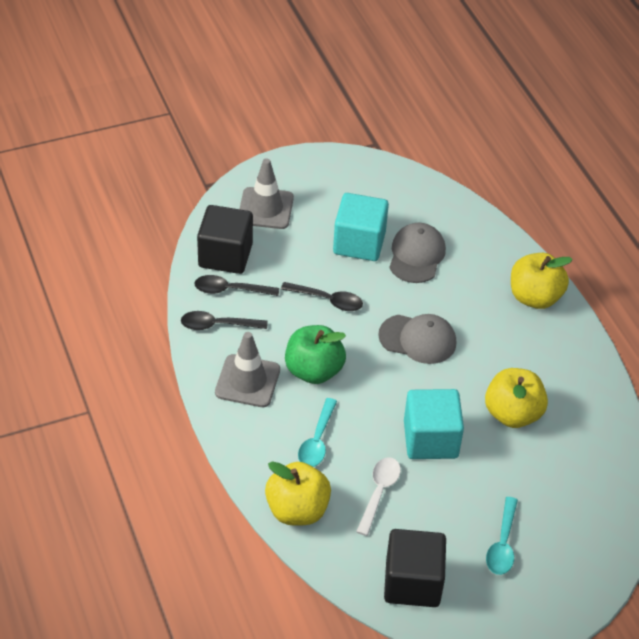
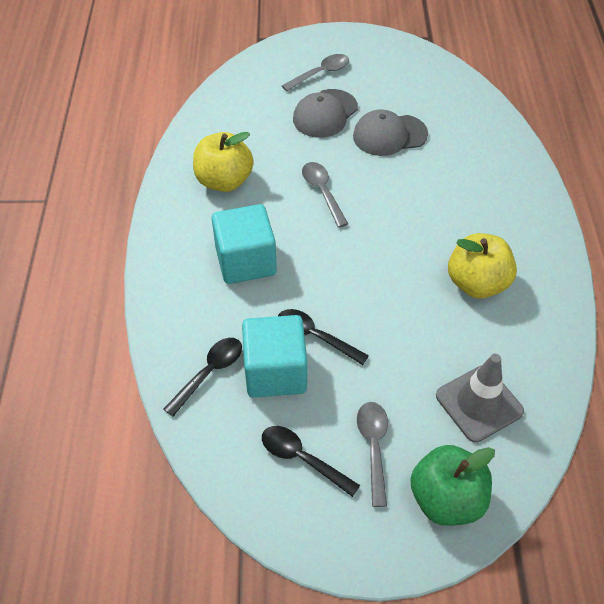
black cube: 2 -> 0
grey spoon: 0 -> 3
grey traffic cone: 2 -> 1
turquoise spoon: 2 -> 0
white spoon: 1 -> 0
yellow apple: 3 -> 2

